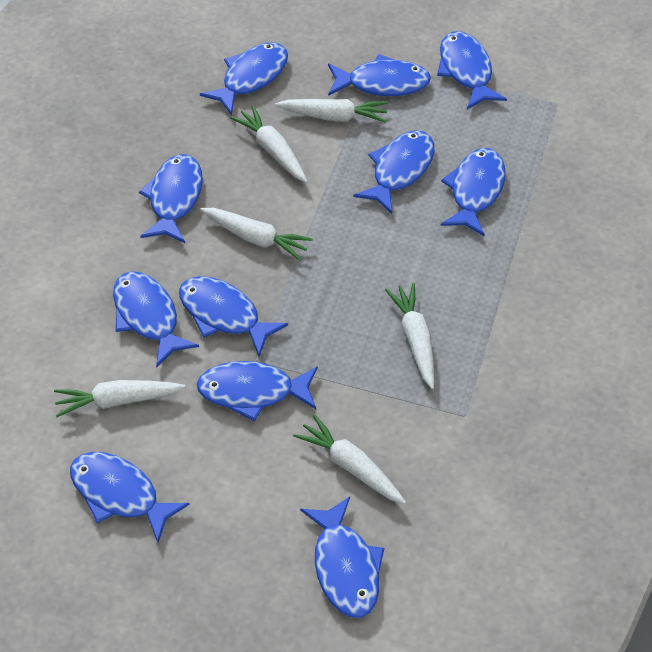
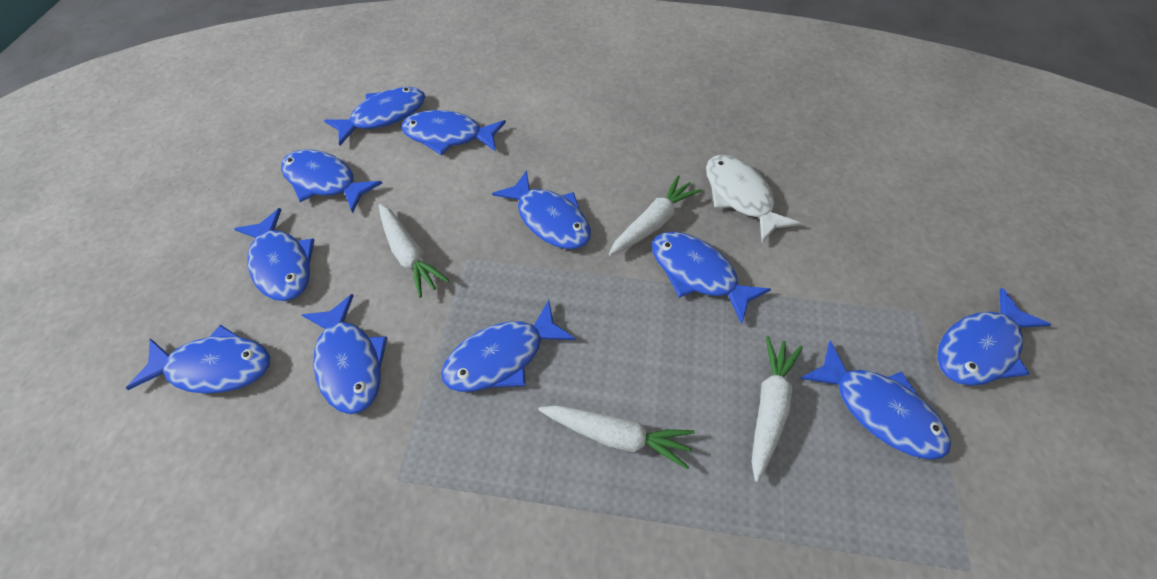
white carrot: 6 -> 4
white fish: 0 -> 1

